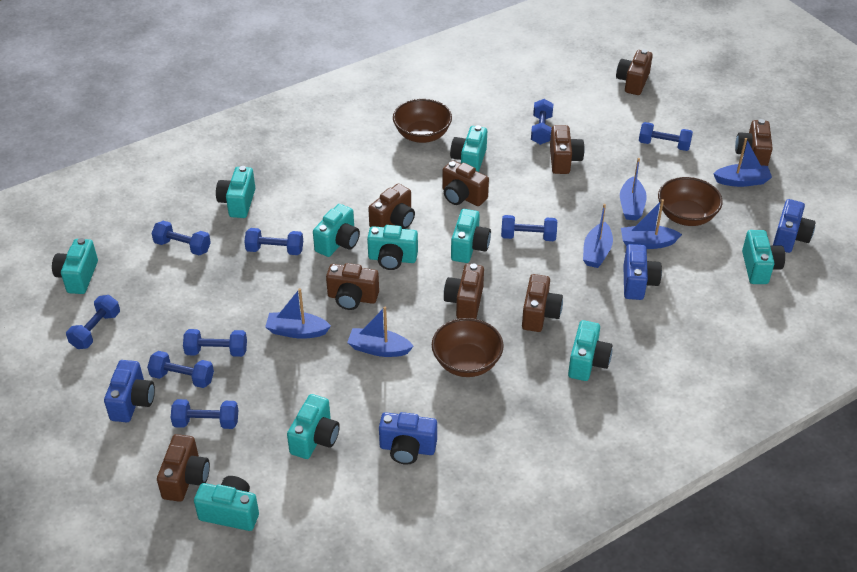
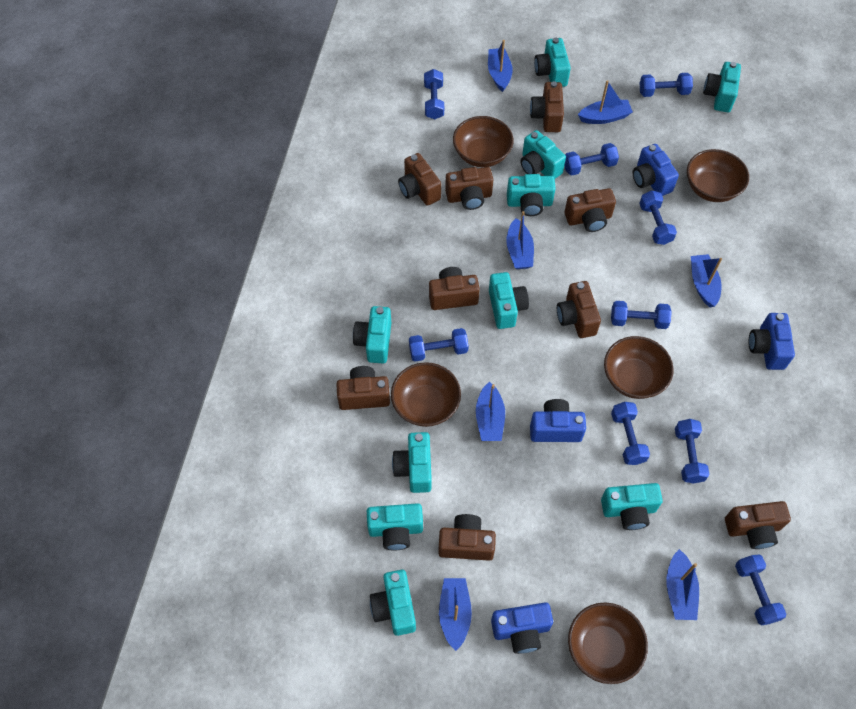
blue boat: 6 -> 7
brown bowl: 3 -> 5

